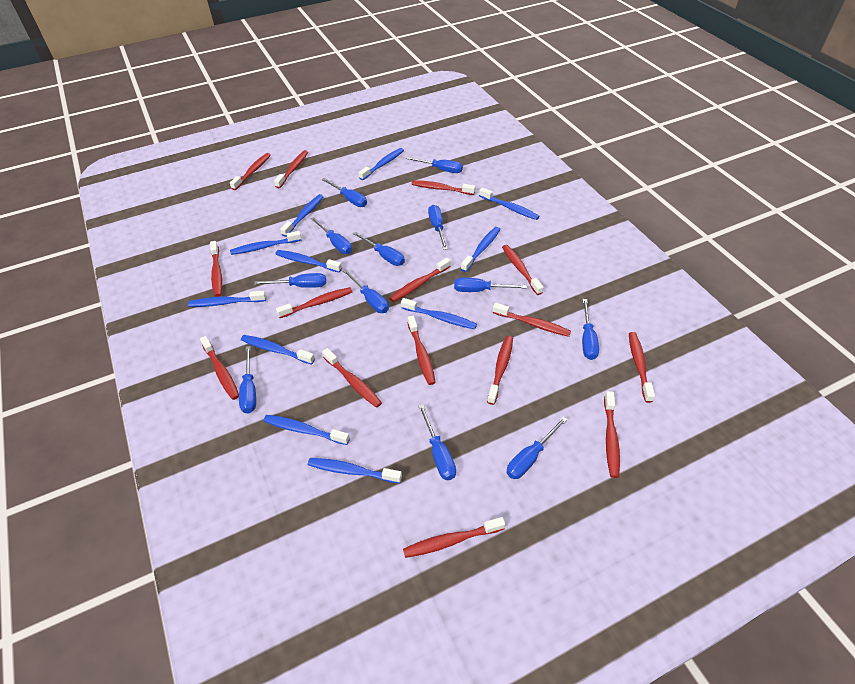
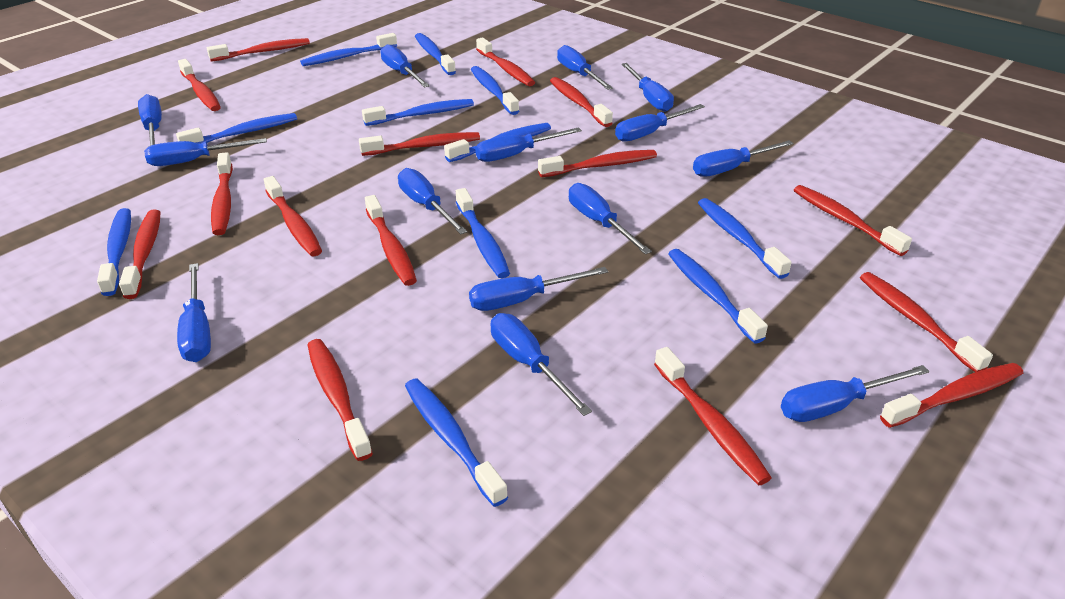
blue screwdriver: 12 -> 14

